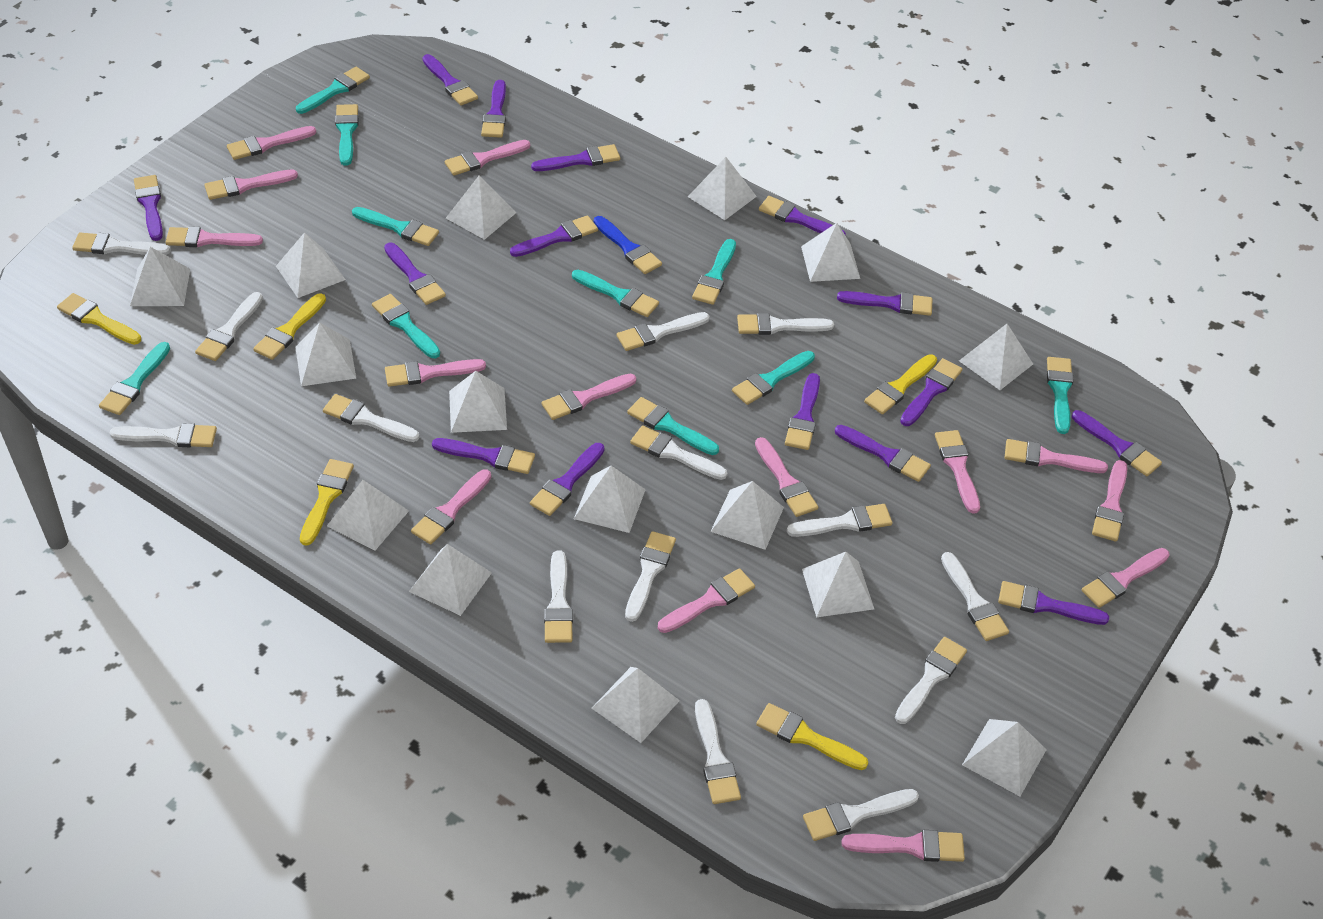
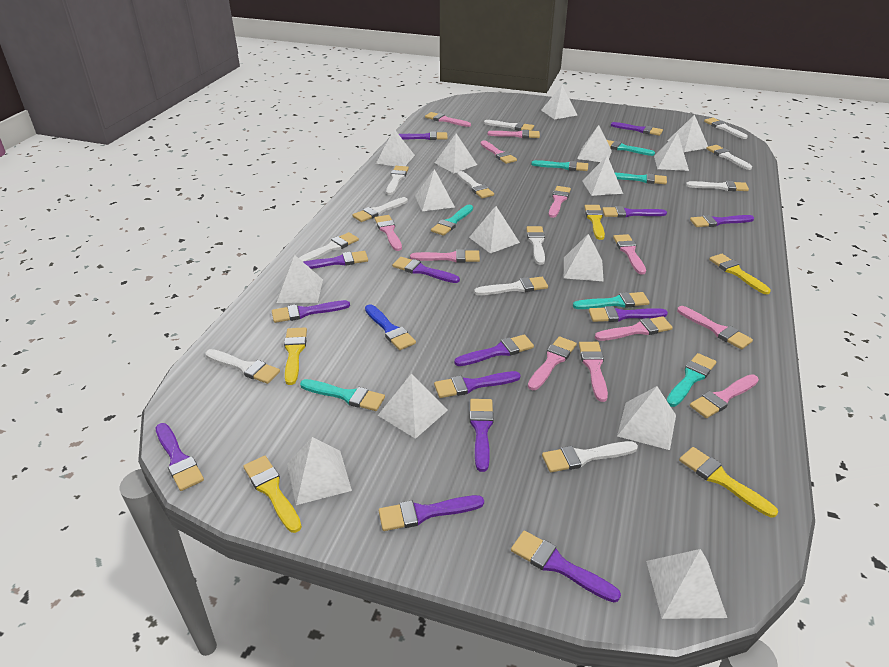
pink brush: 14 -> 12
purple brush: 15 -> 14
turquoise brush: 10 -> 7
white brush: 14 -> 12

